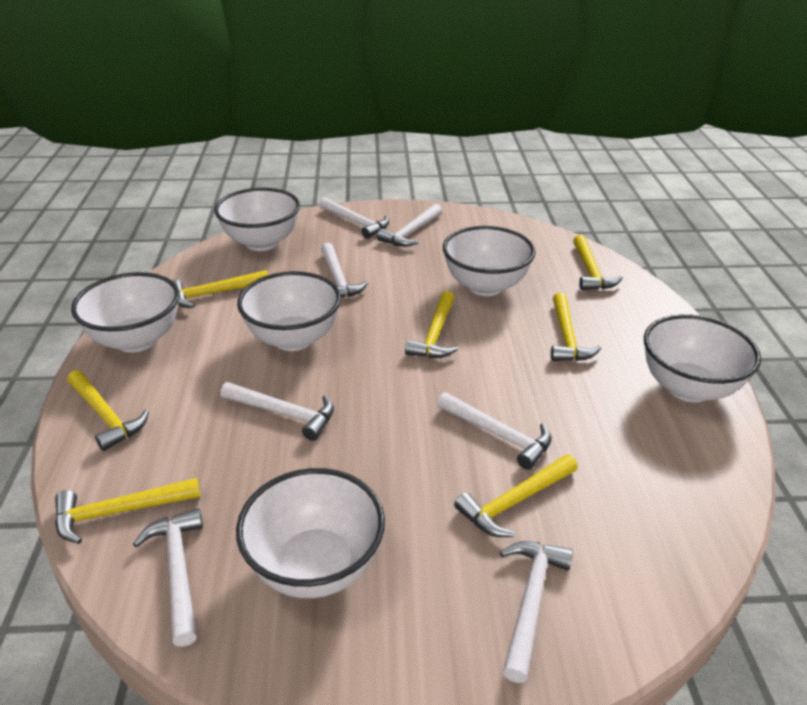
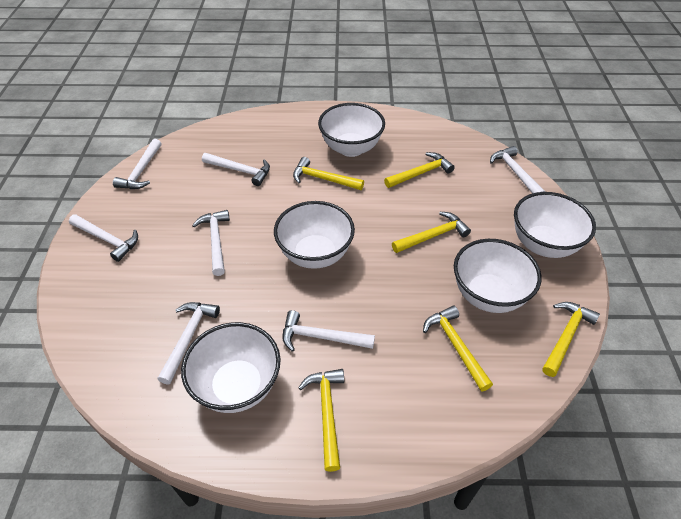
white bowl: 6 -> 5
yellow hammer: 7 -> 6

